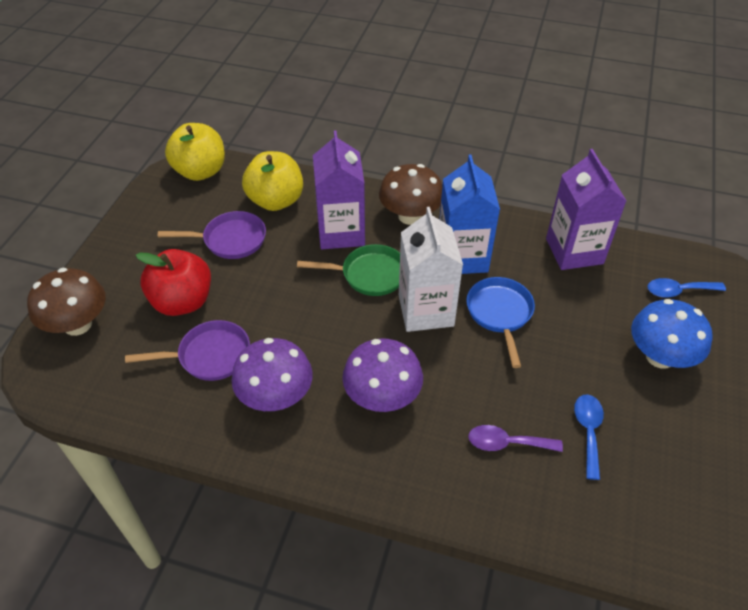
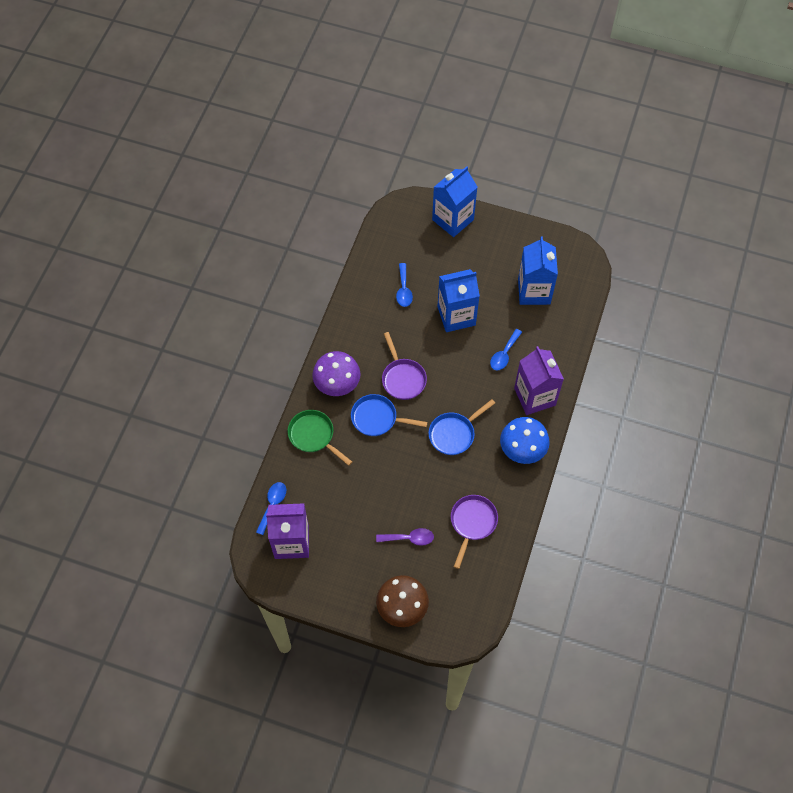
blue carton: 1 -> 3
blue pan: 1 -> 2
blue spoon: 2 -> 3
brown mushroom: 2 -> 1
purple mushroom: 2 -> 1
red apple: 1 -> 0
white carton: 1 -> 0
yellow apple: 2 -> 0

